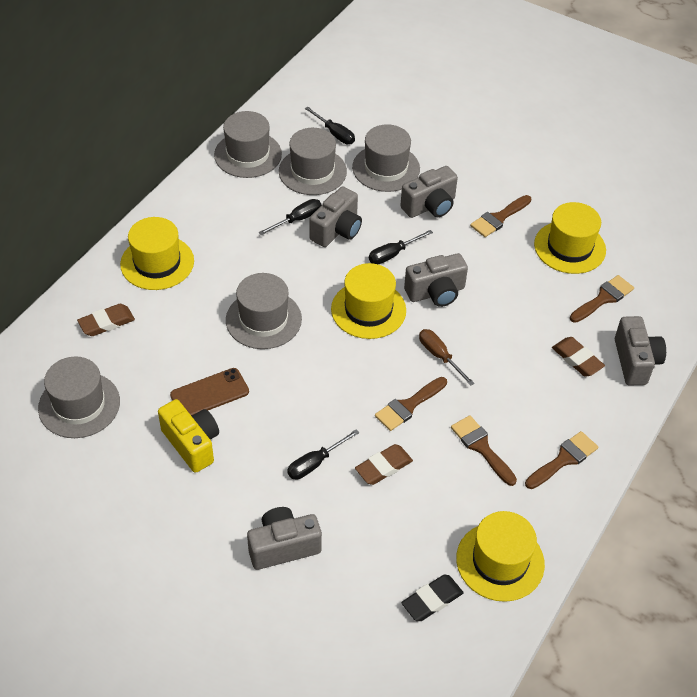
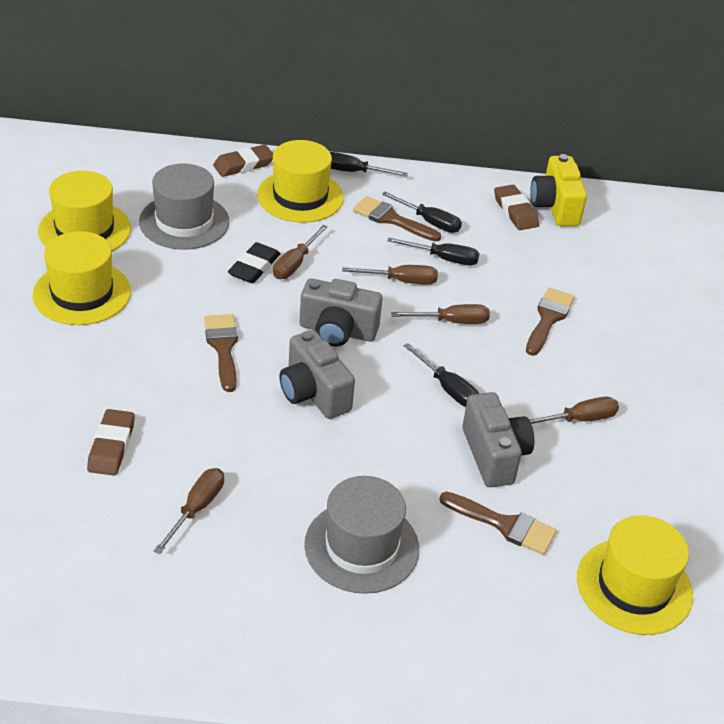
brown brush: 5 -> 4
brown phone: 1 -> 0
brown screwdriver: 1 -> 5
grey camera: 5 -> 3
grey hat: 5 -> 2

